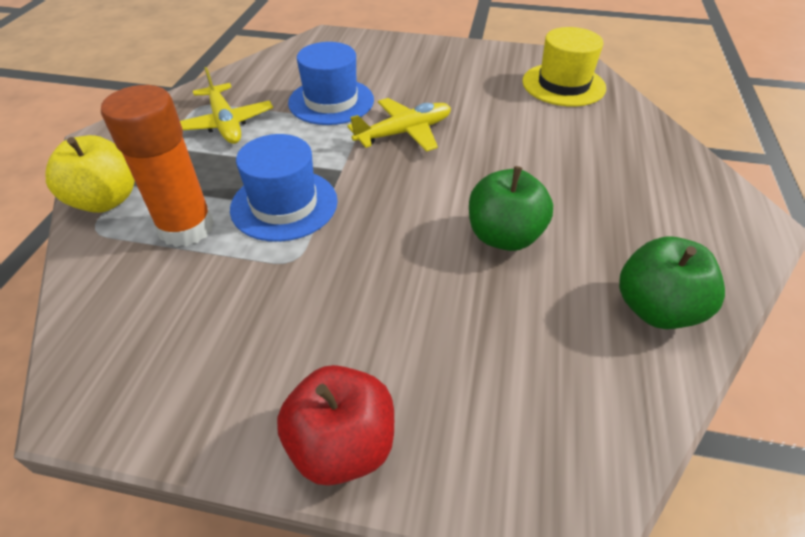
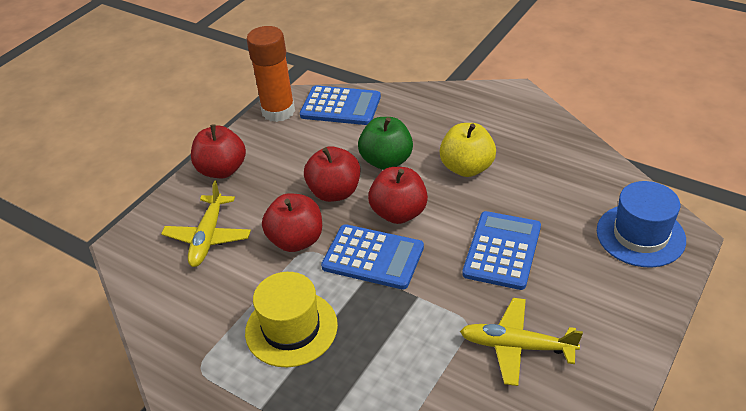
blue calculator: 0 -> 3
blue hat: 2 -> 1
green apple: 2 -> 1
red apple: 1 -> 4

